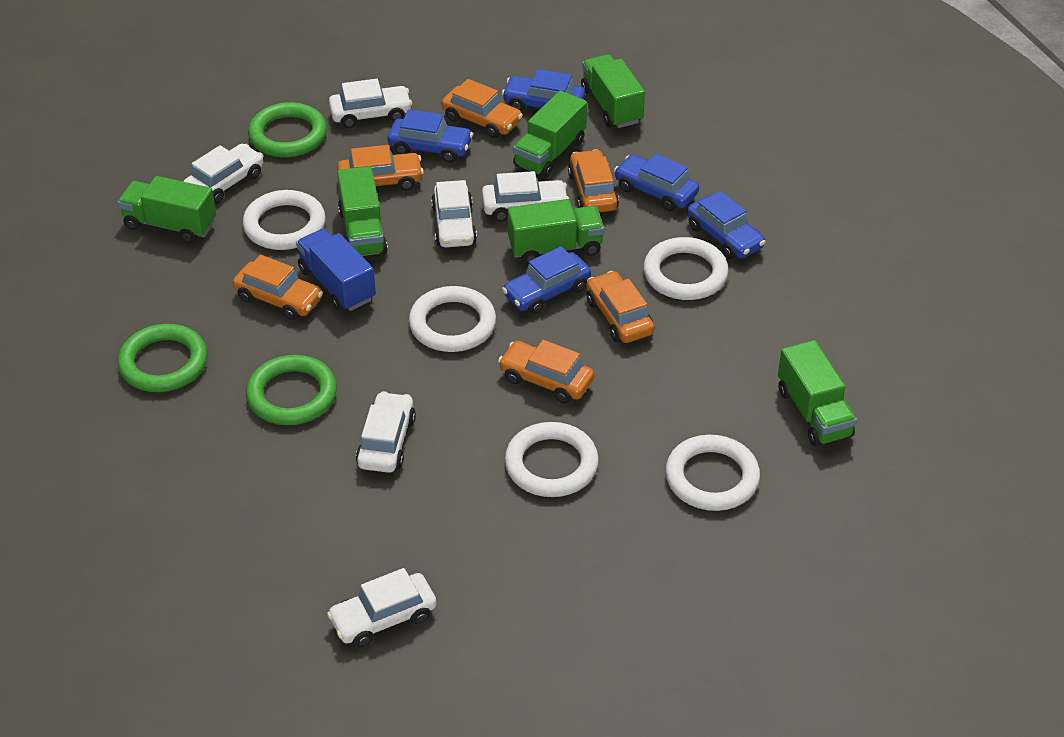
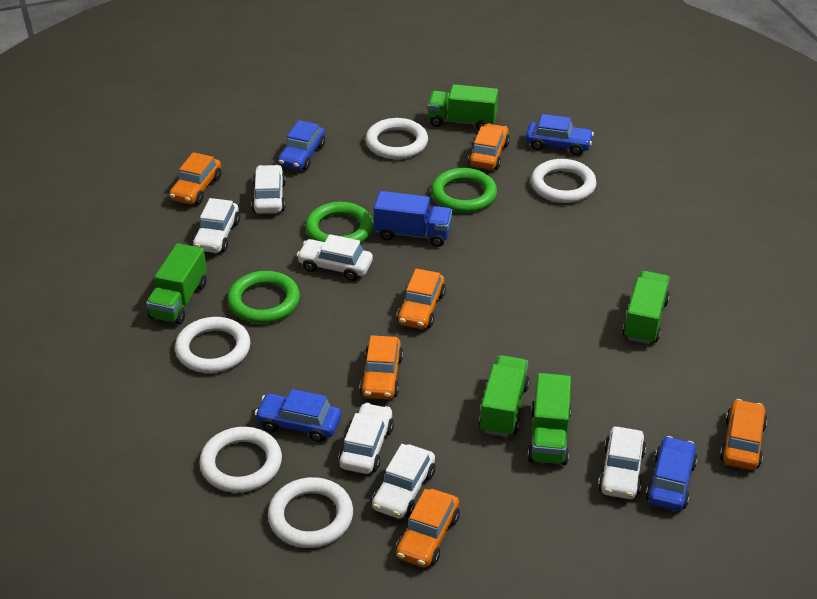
blue car: 5 -> 4
green truck: 6 -> 5

